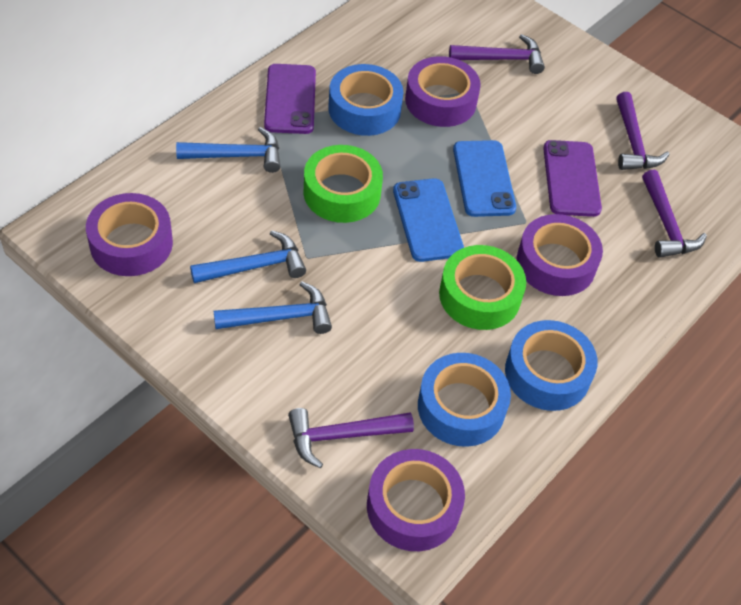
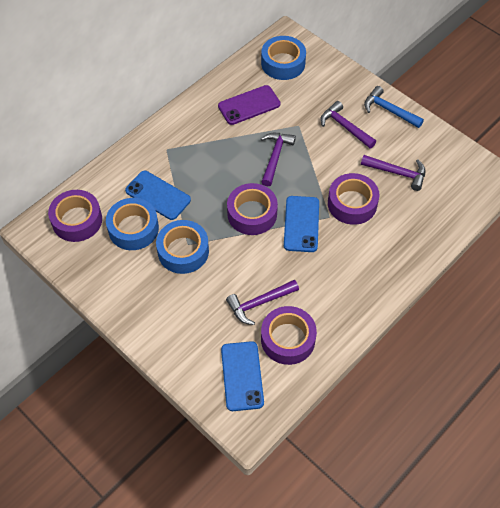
blue hammer: 3 -> 1
blue phone: 2 -> 3
green tape: 2 -> 0
purple phone: 2 -> 1

